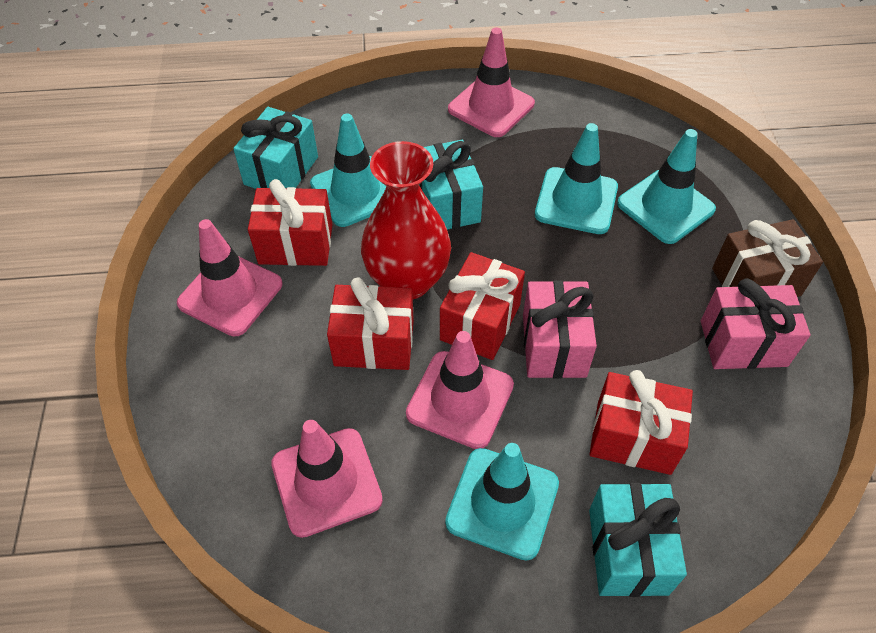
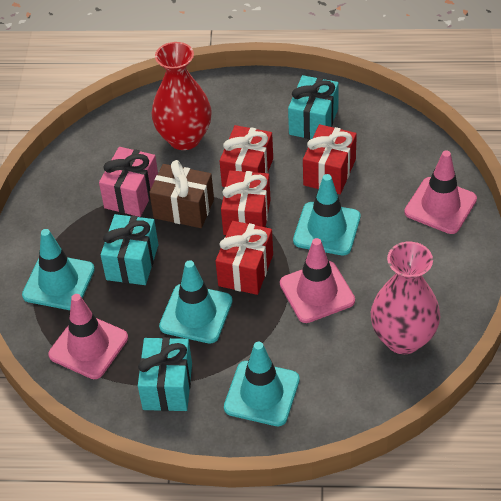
pink gift: 2 -> 1
pink traffic cone: 4 -> 3
pink vase: 0 -> 1

